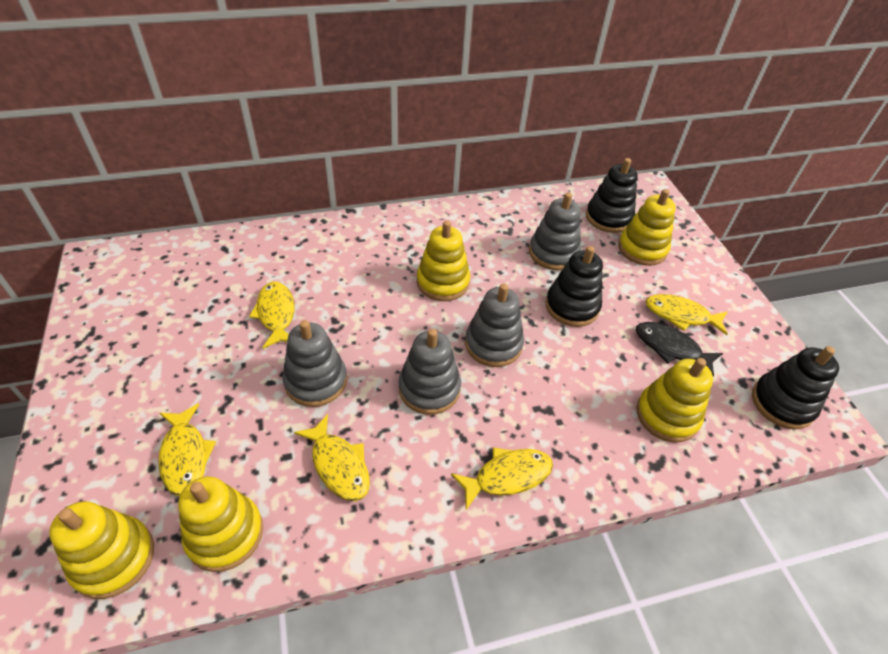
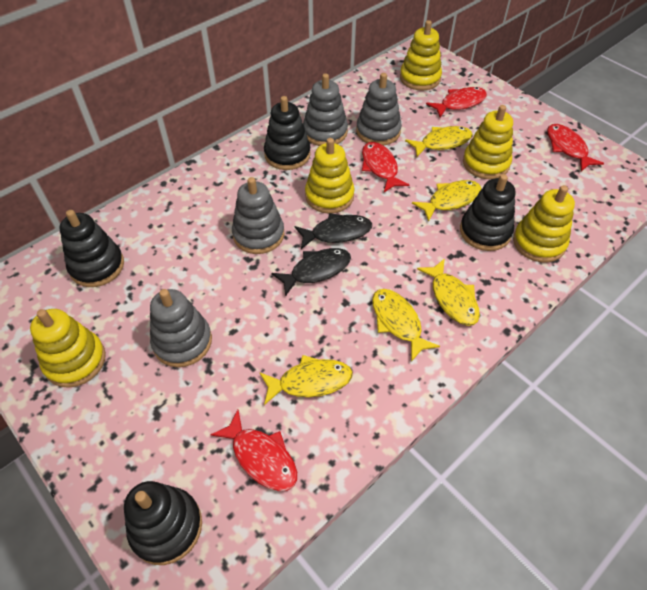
black fish: 1 -> 2
black stacking toy: 3 -> 4
red fish: 0 -> 4

